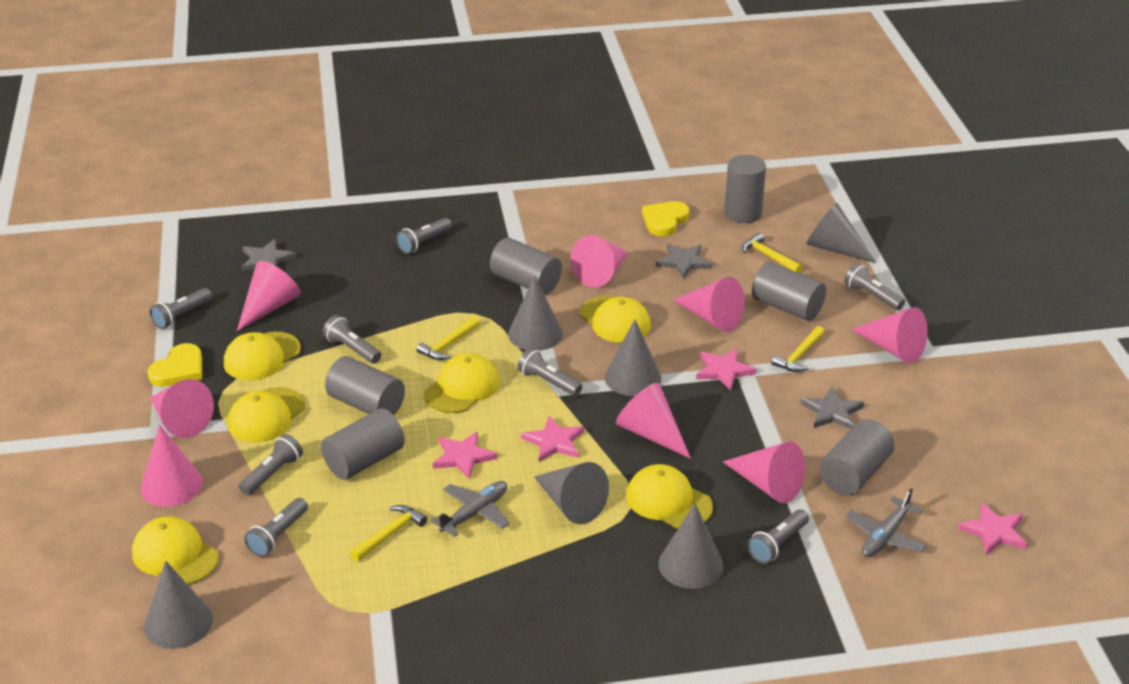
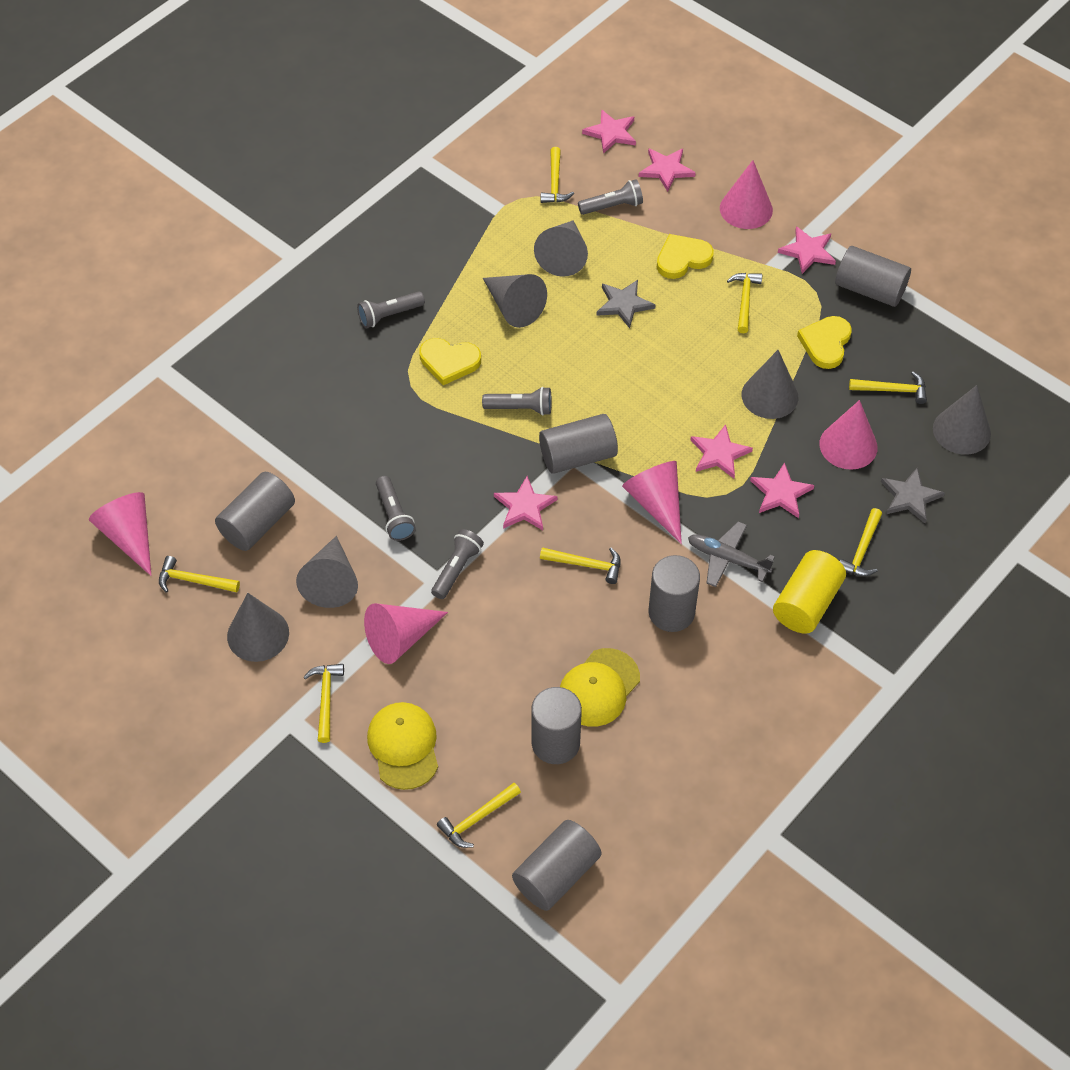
grey flashlight: 8 -> 5
grey plane: 2 -> 1
grey star: 3 -> 2
pink cone: 8 -> 5
pink star: 4 -> 6
yellow cap: 6 -> 2
yellow cylinder: 0 -> 1
yellow hammer: 4 -> 8
yellow heart: 2 -> 3

